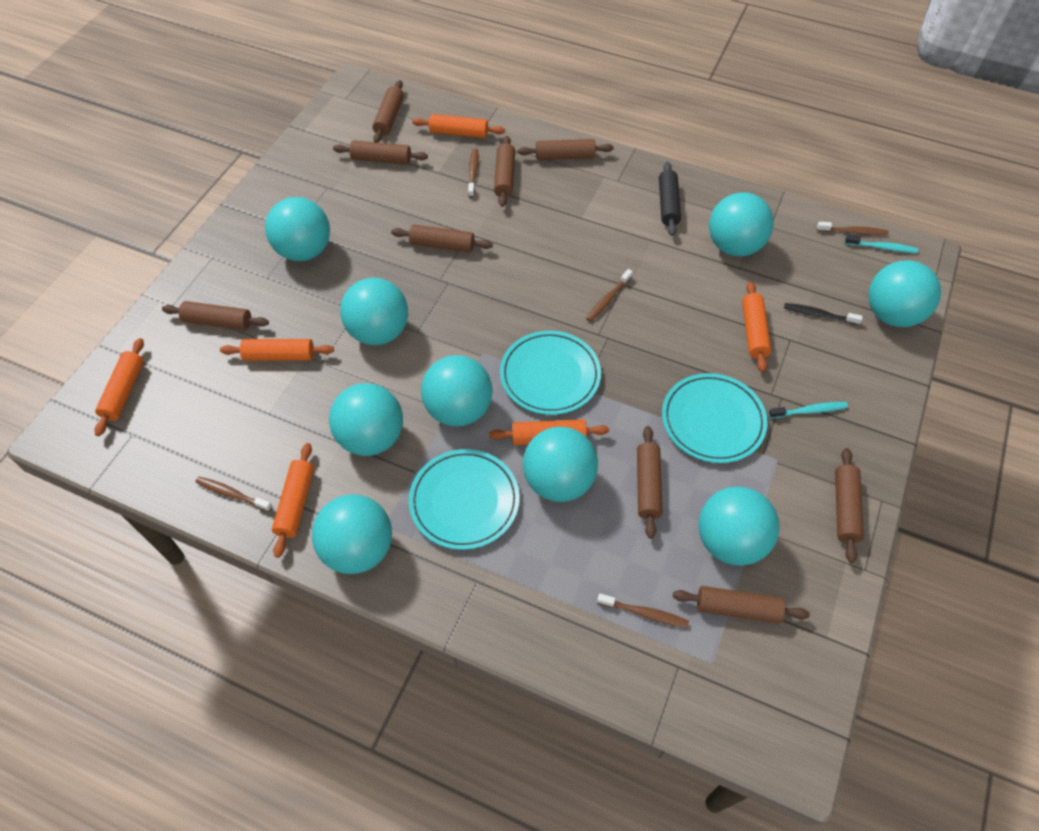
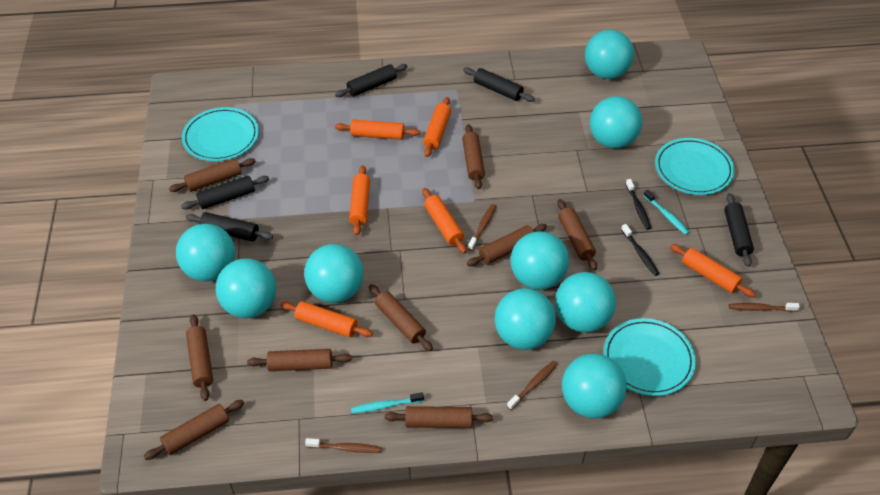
black rolling pin: 1 -> 5
black toothbrush: 1 -> 2
brown toothbrush: 5 -> 4

